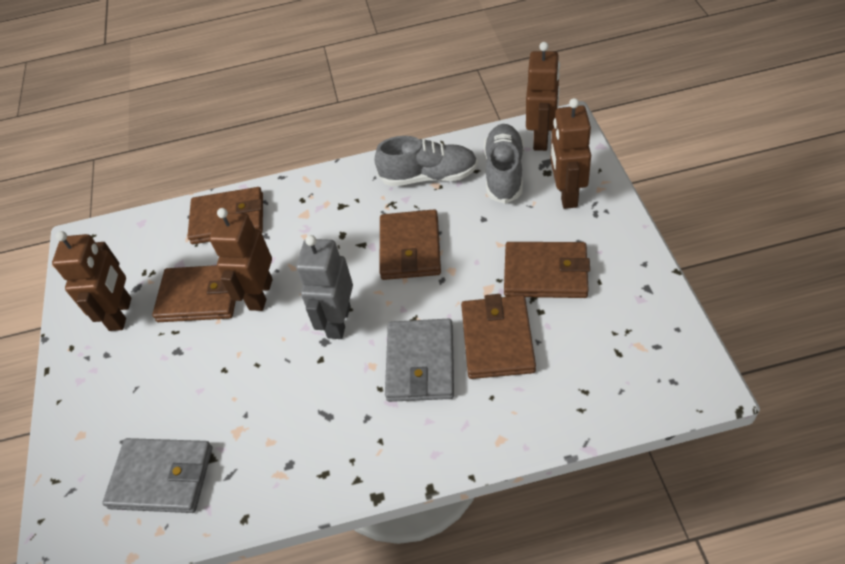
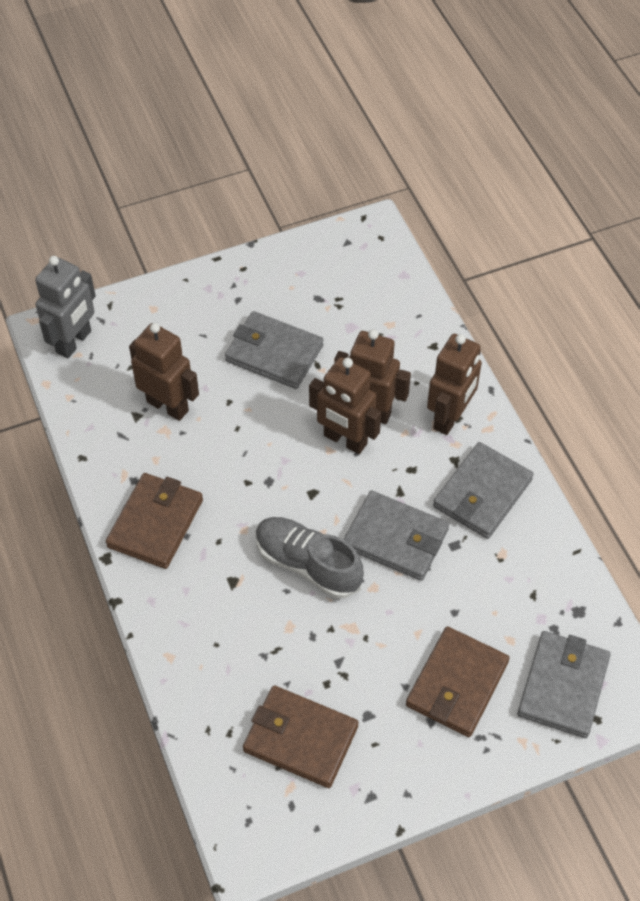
brown wallet: 5 -> 3
grey shoe: 2 -> 1
grey wallet: 2 -> 4

